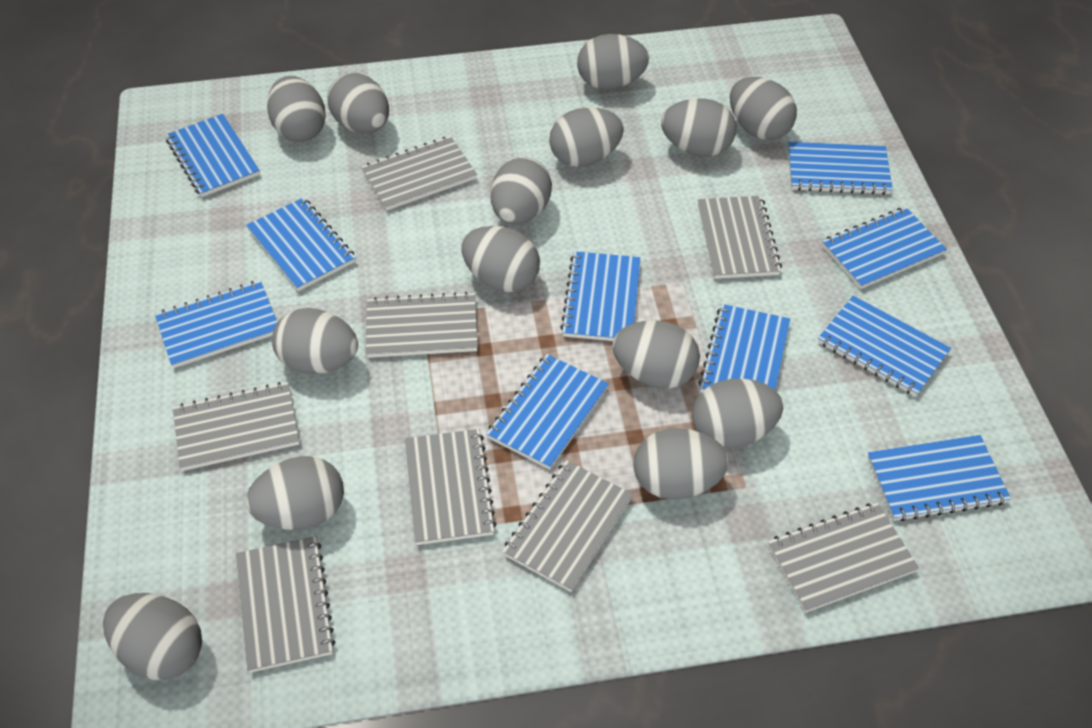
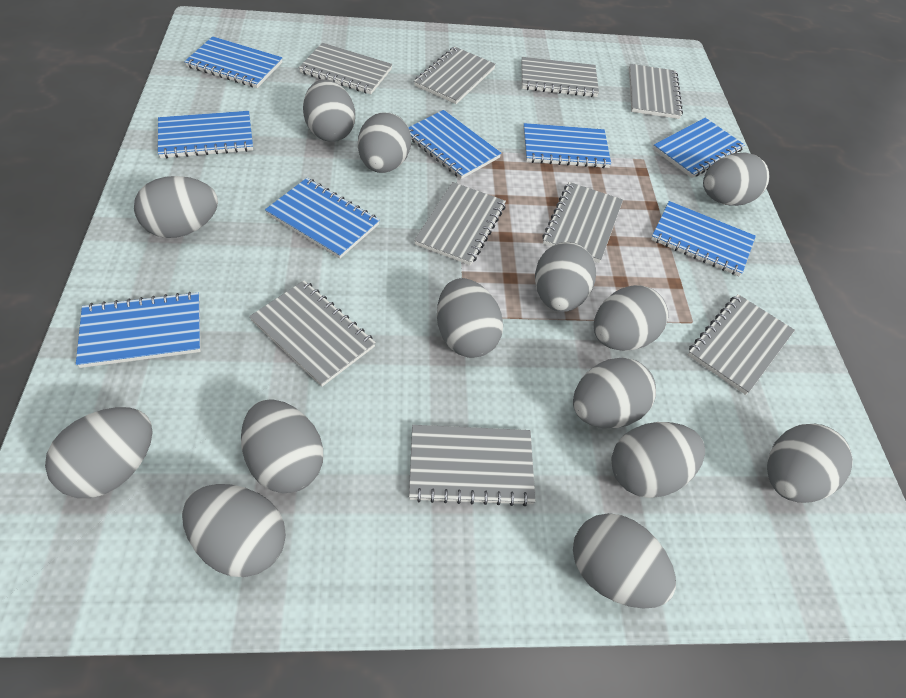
blue notebook: 10 -> 8
grey notebook: 8 -> 9

